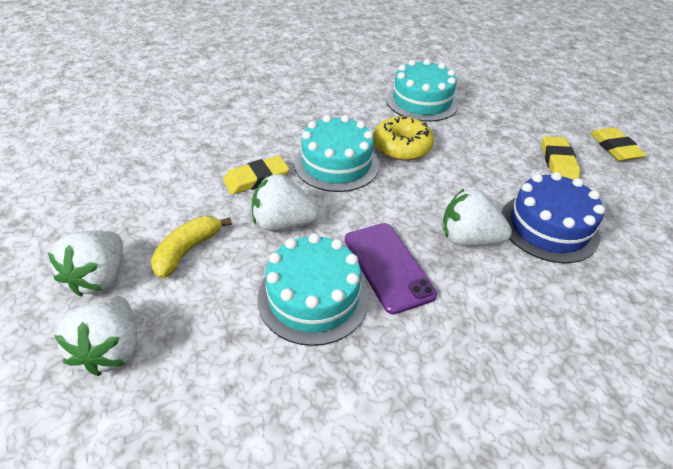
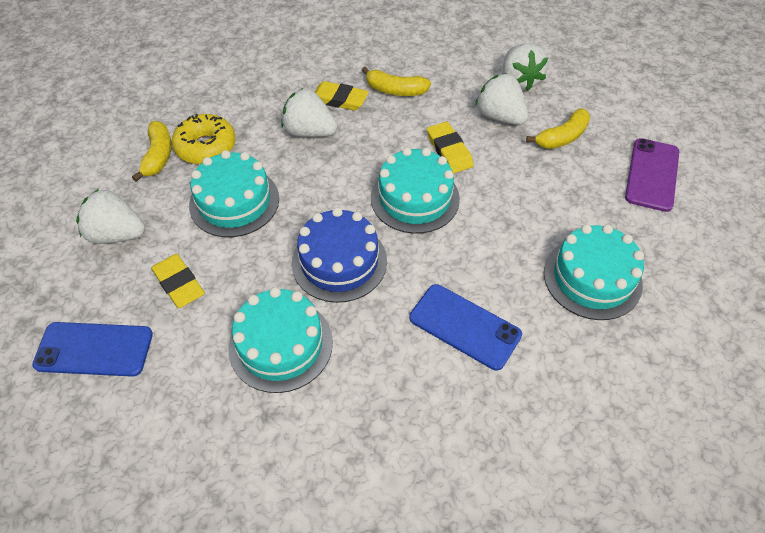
blue phone: 0 -> 2
turquoise cake: 3 -> 4
yellow banana: 1 -> 3

